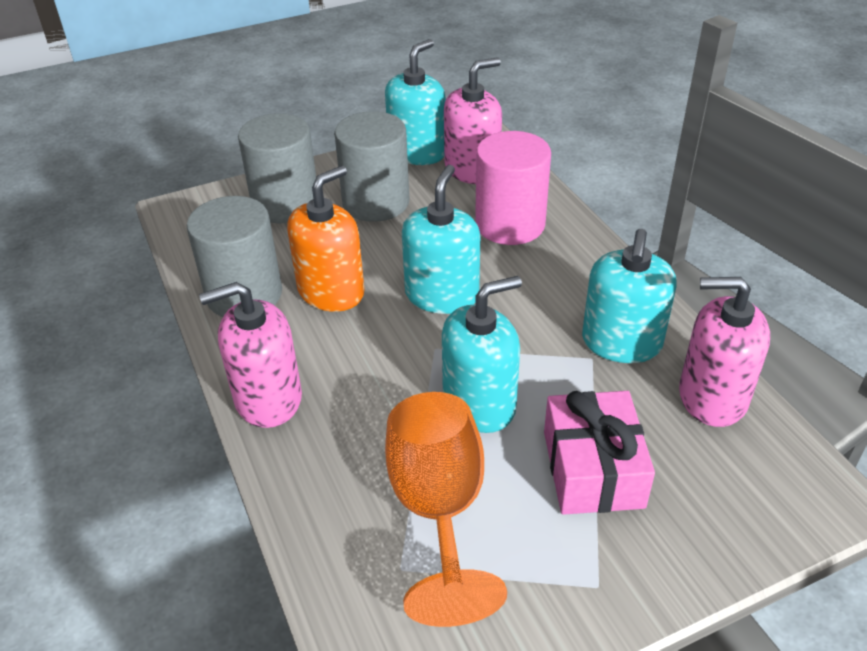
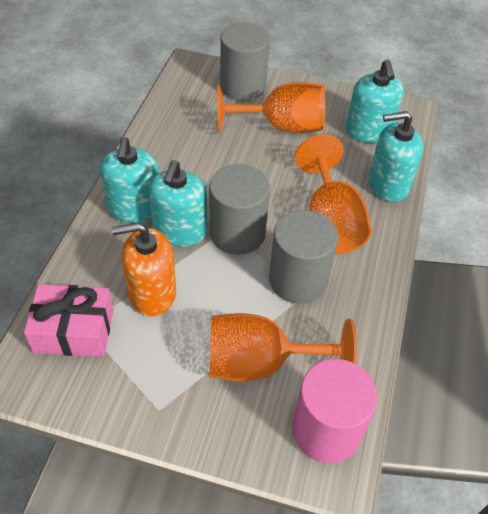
orange goblet: 1 -> 3
pink soap dispenser: 3 -> 0

